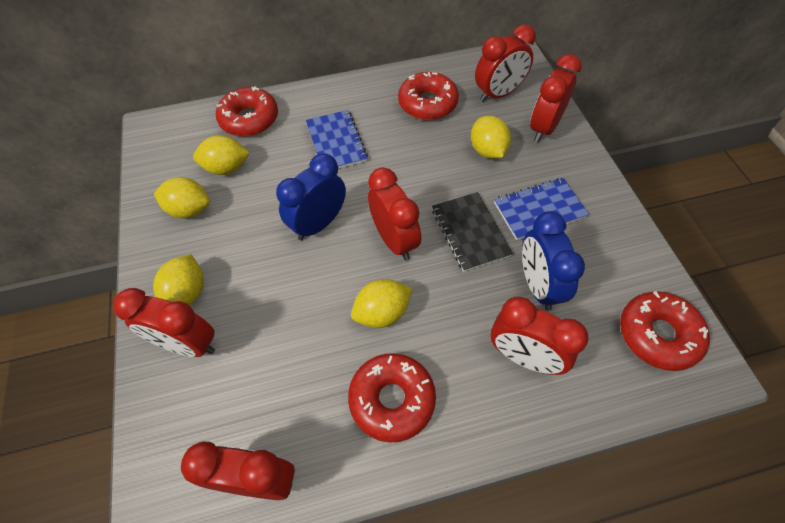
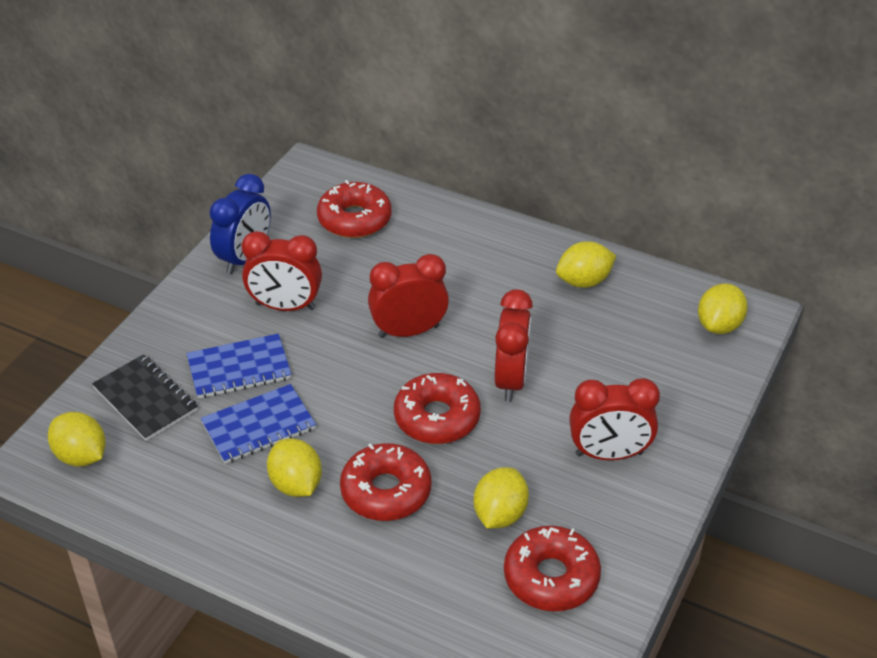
blue clock: 2 -> 1
red clock: 6 -> 4

